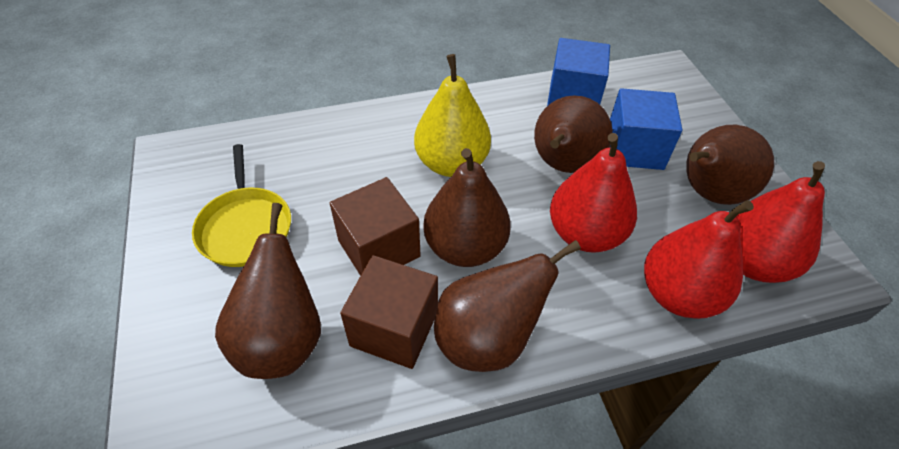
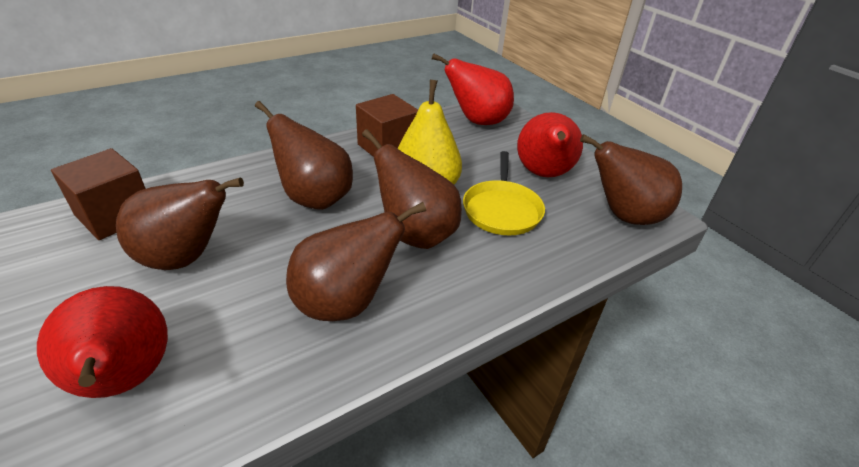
blue cube: 2 -> 0

